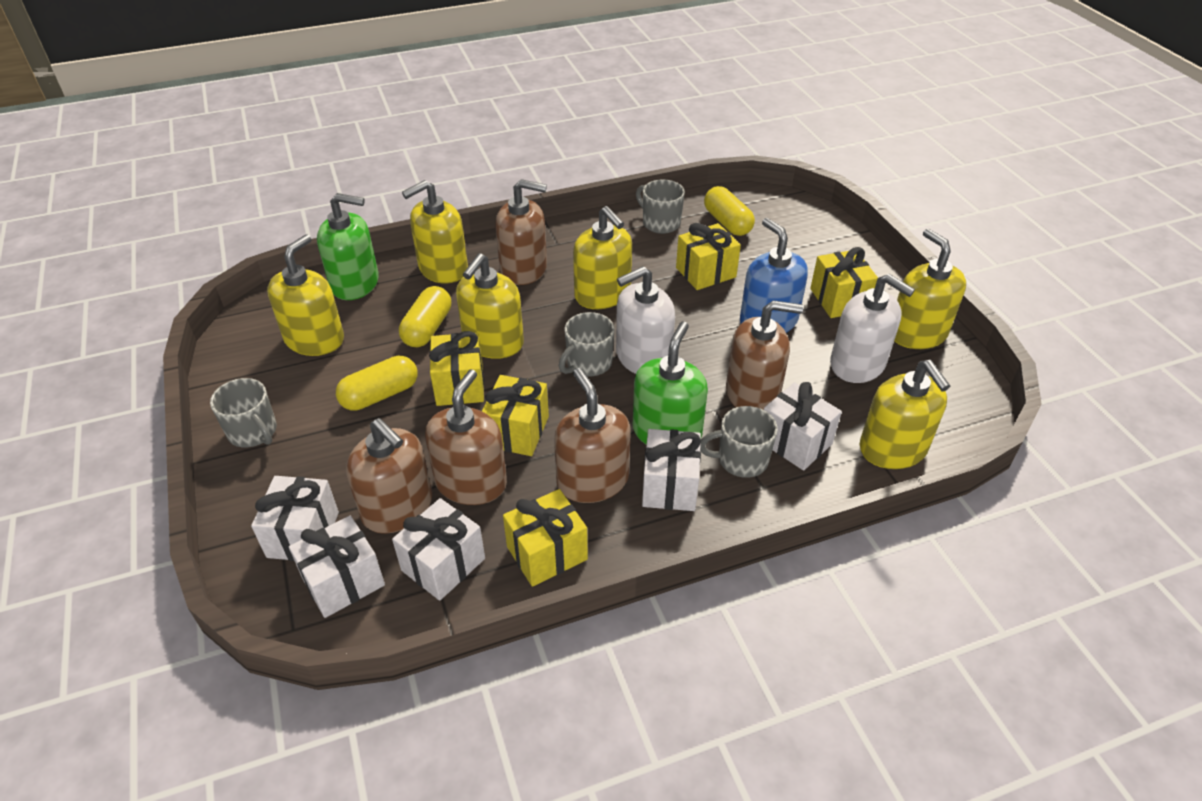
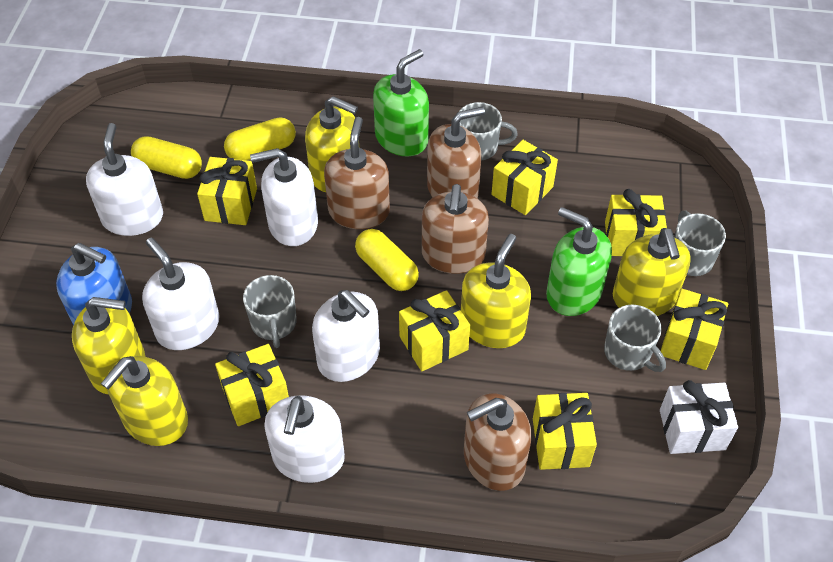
brown soap dispenser: 5 -> 4
white gift: 5 -> 1
white soap dispenser: 2 -> 5
yellow gift: 5 -> 7
yellow soap dispenser: 6 -> 5

